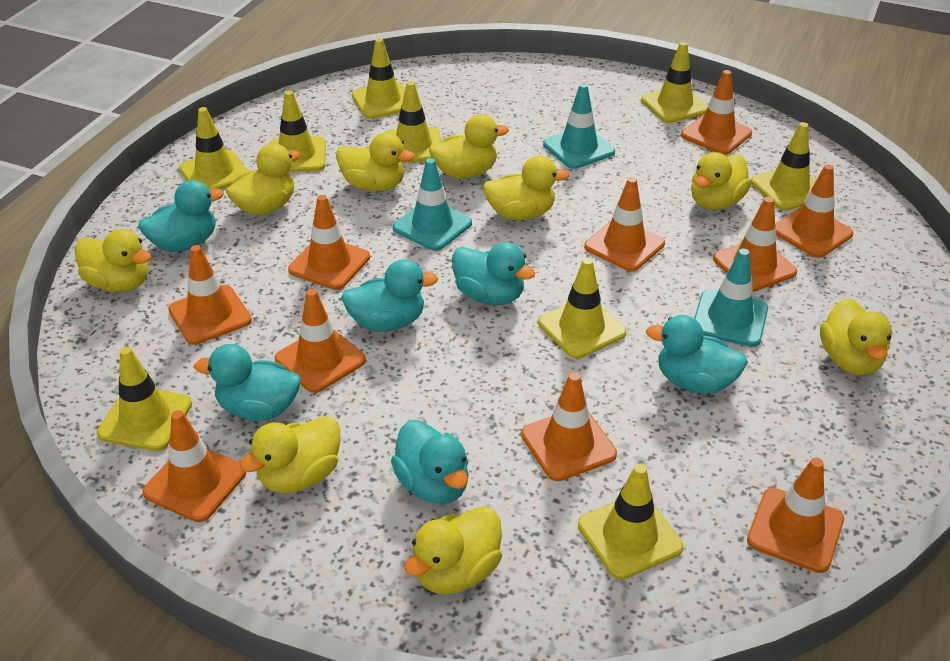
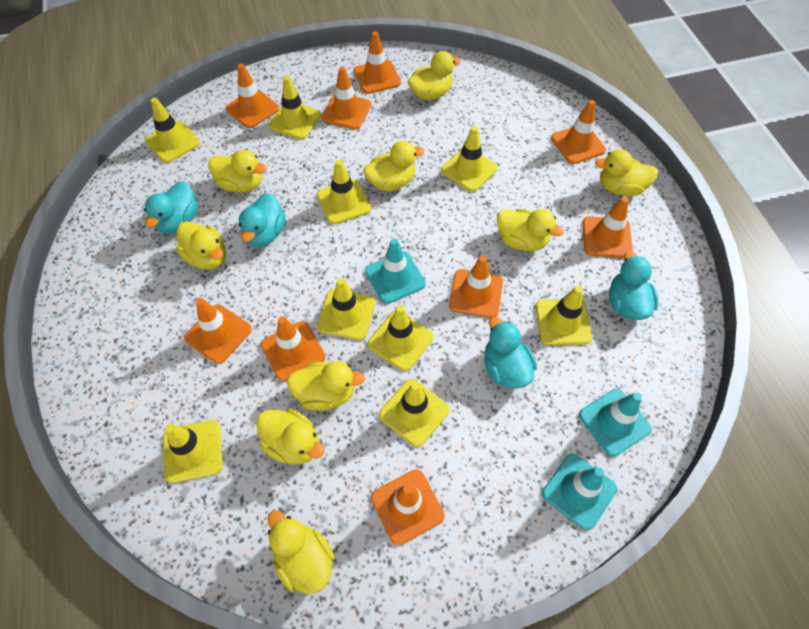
orange traffic cone: 10 -> 9
turquoise duck: 6 -> 4

